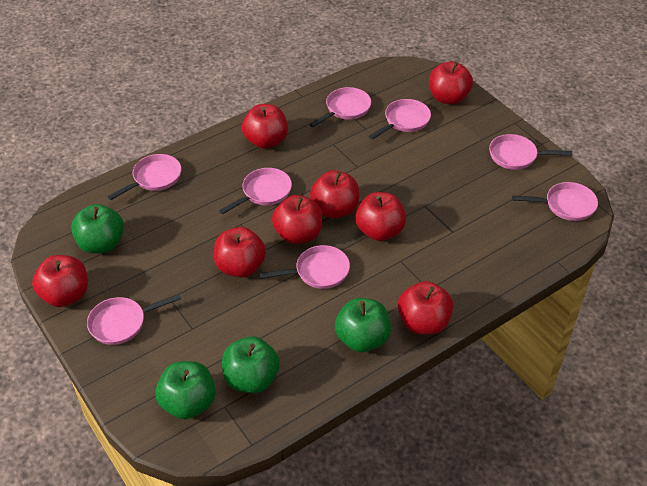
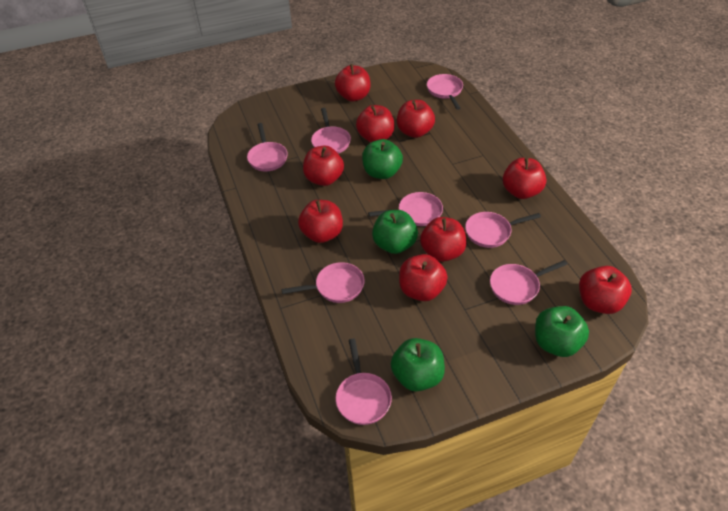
red apple: 8 -> 9

